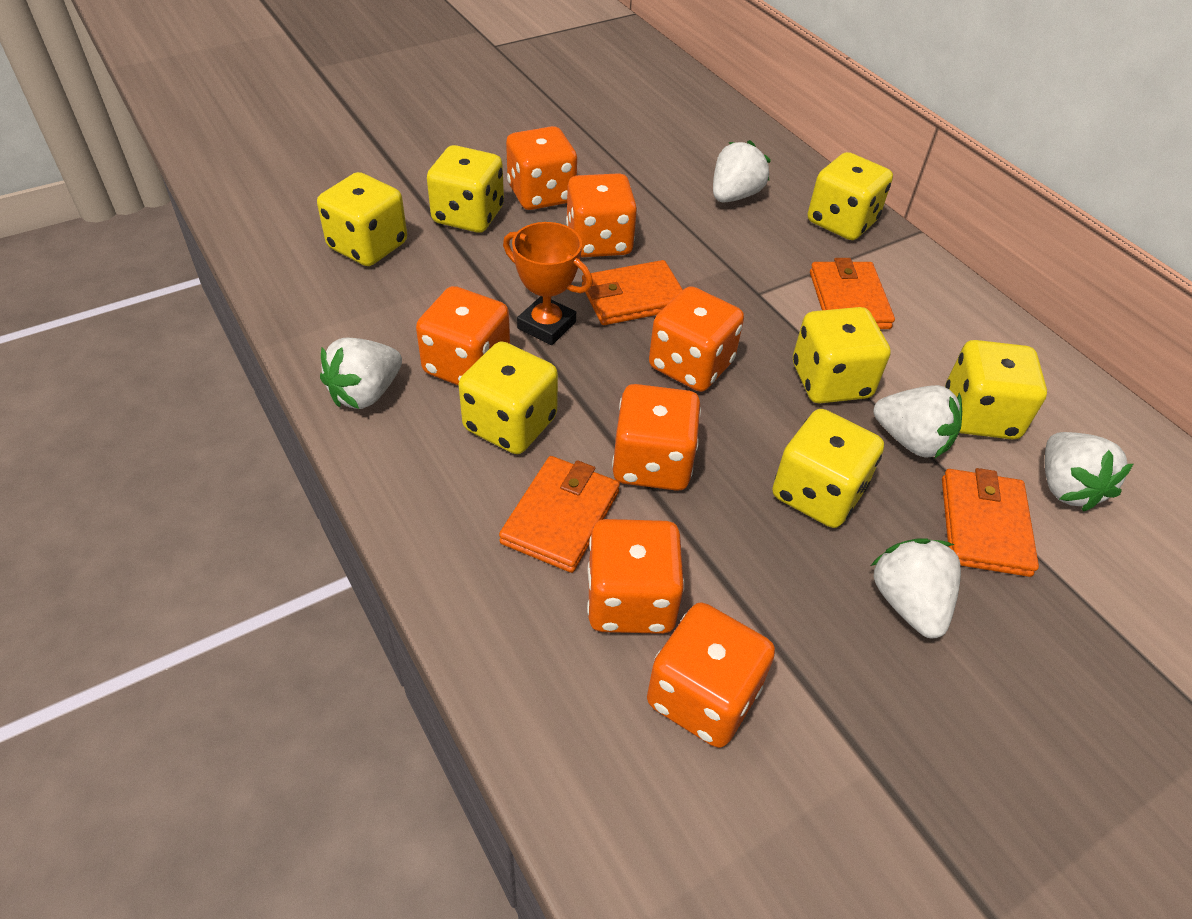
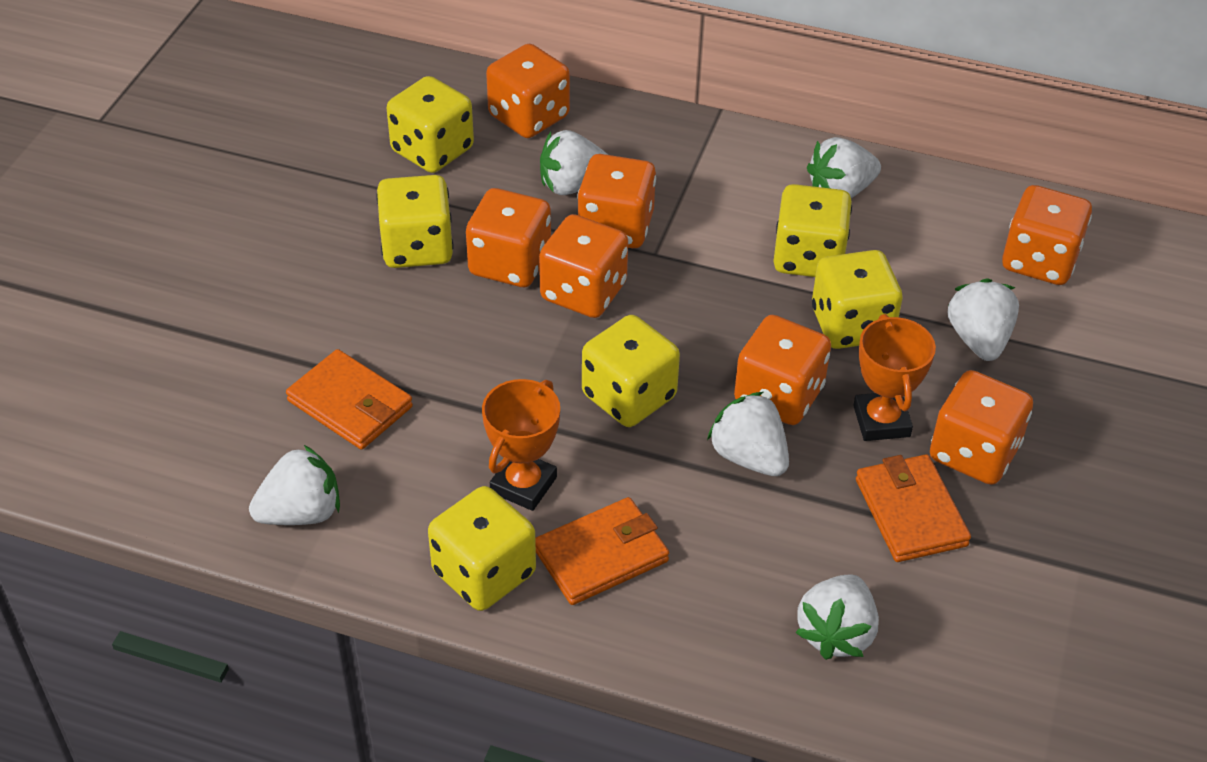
orange trophy: 1 -> 2
orange wallet: 4 -> 3
white strawberry: 5 -> 6
yellow dice: 7 -> 6

